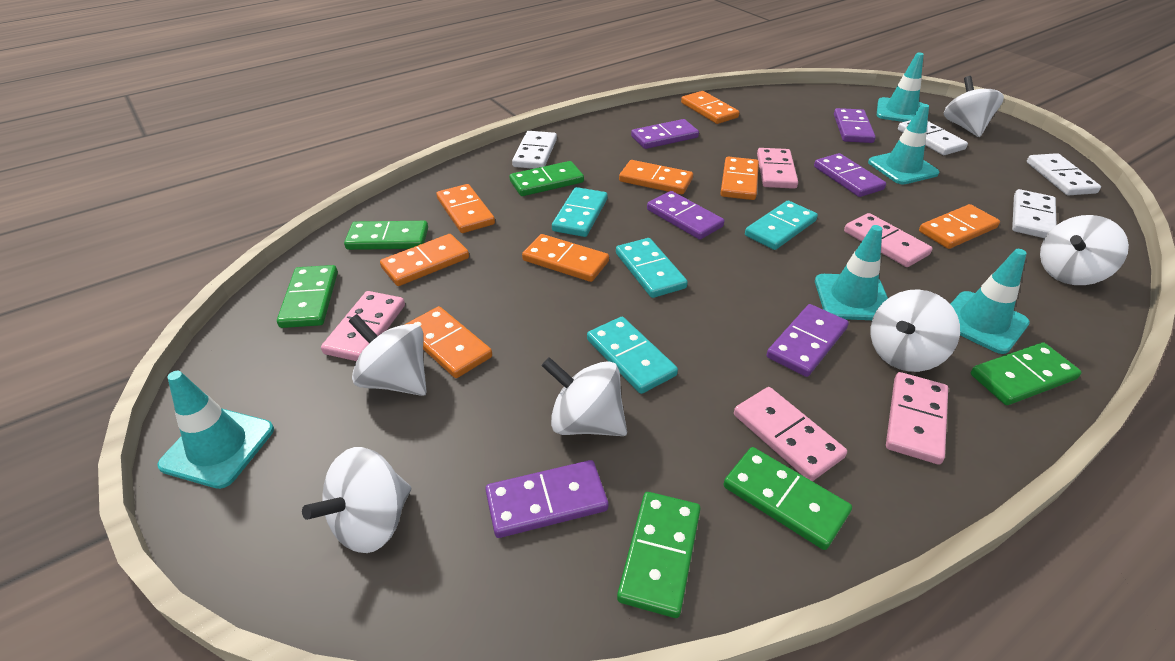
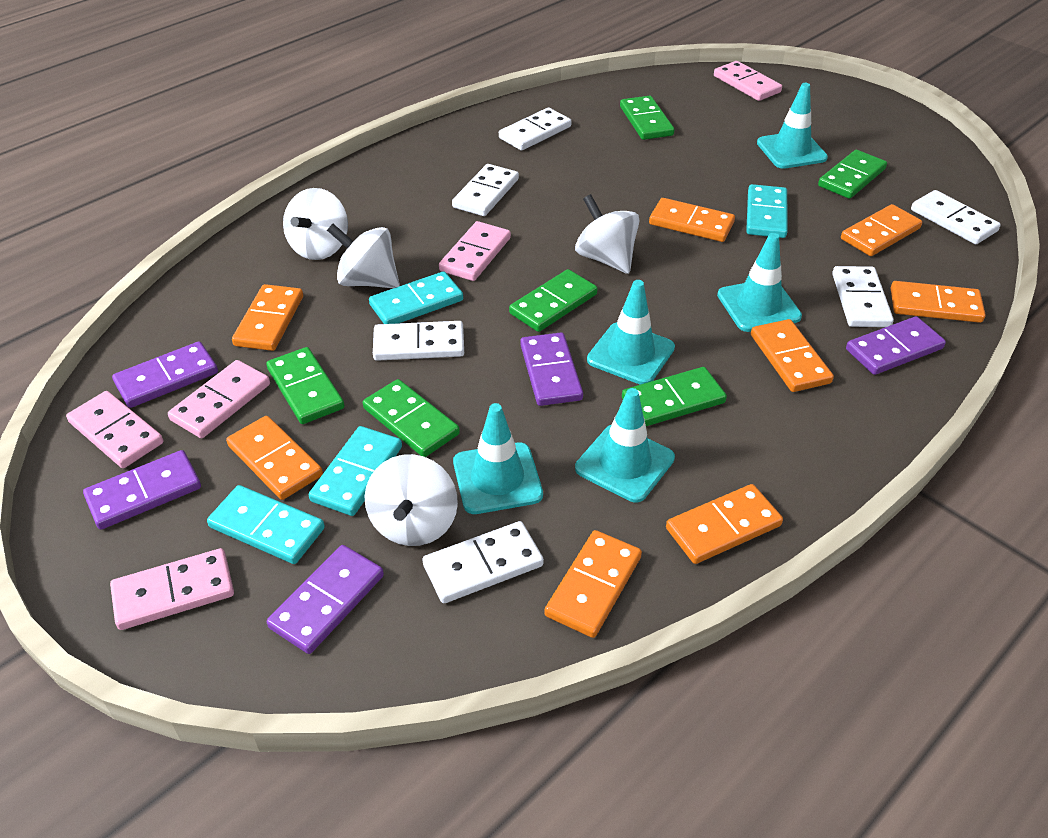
purple domino: 6 -> 5
white domino: 4 -> 6
white spinning top: 6 -> 4

